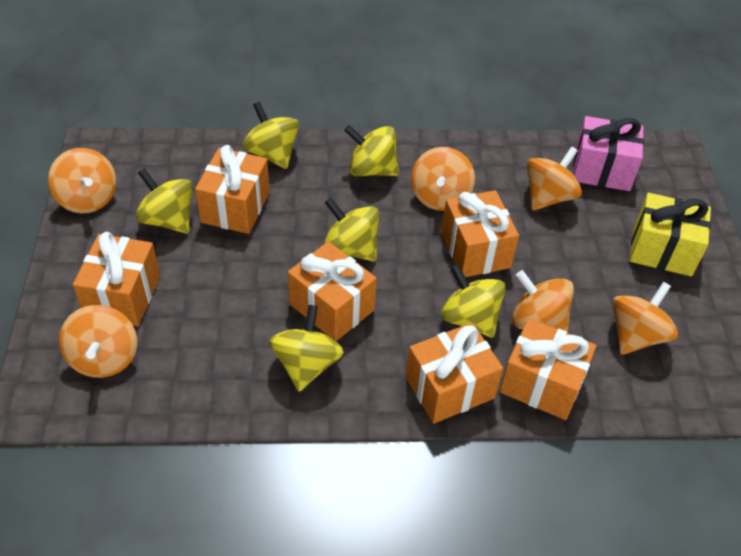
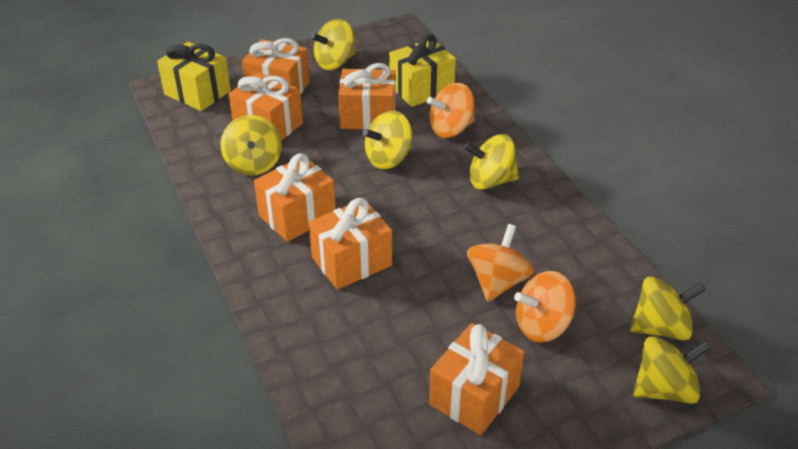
orange spinning top: 6 -> 3
pink gift: 1 -> 0
yellow gift: 1 -> 2

